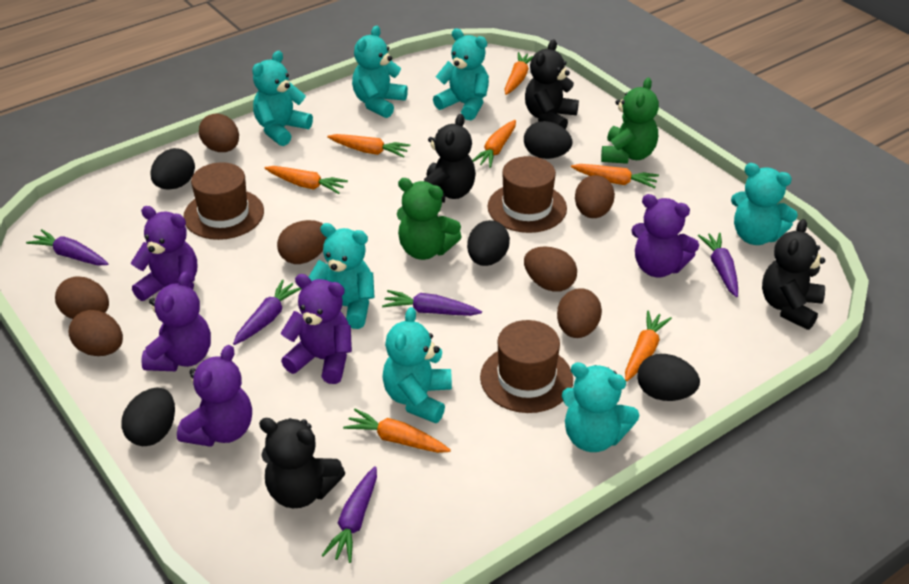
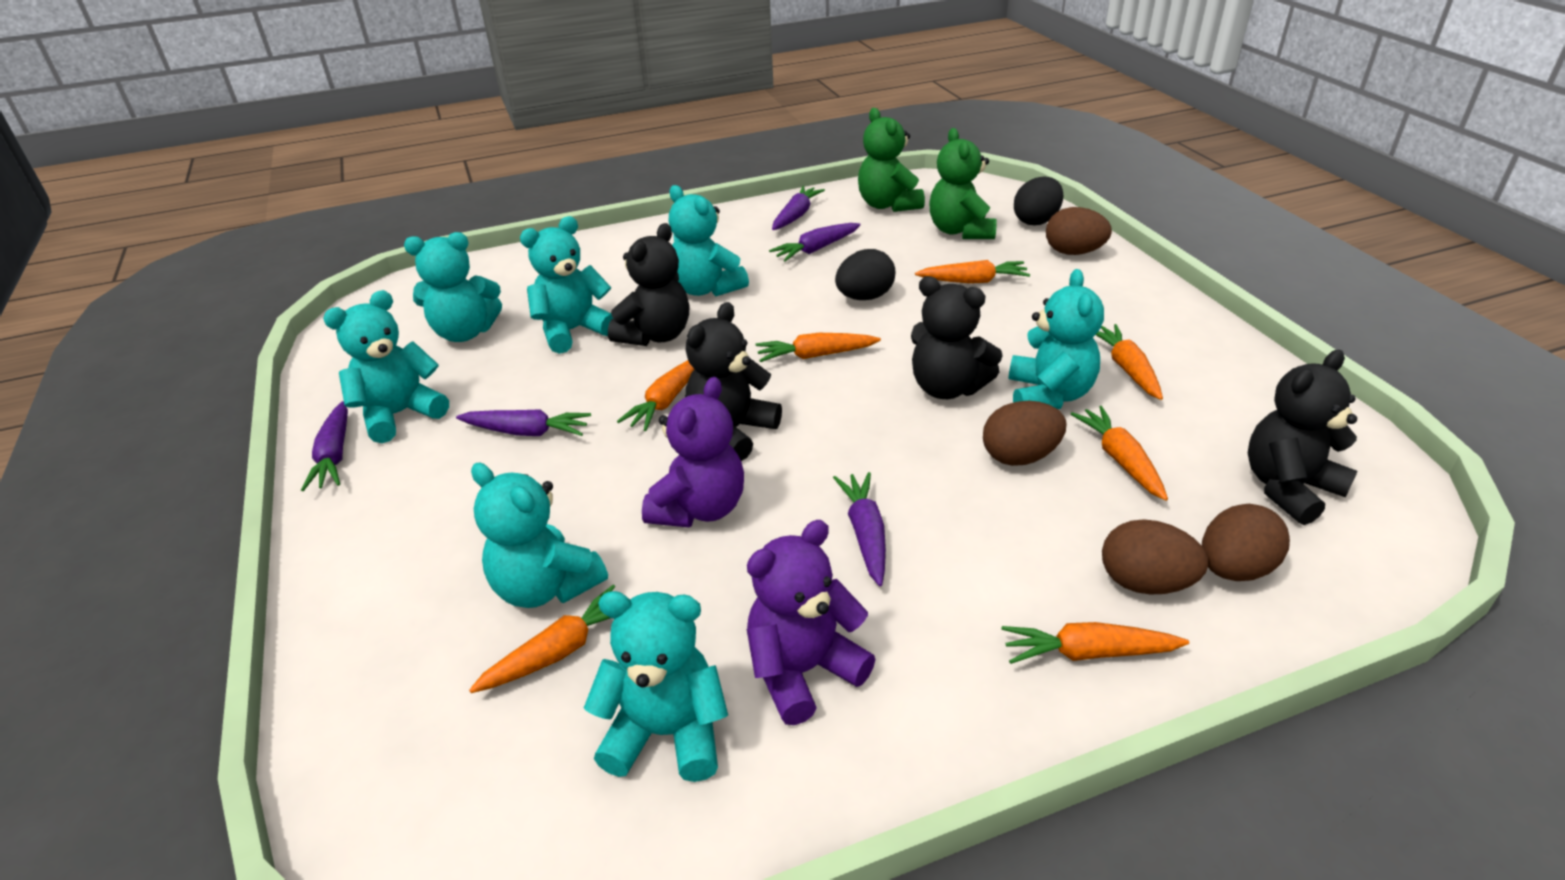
black egg: 5 -> 2
brown egg: 7 -> 4
brown hat: 3 -> 0
purple teddy bear: 5 -> 2

